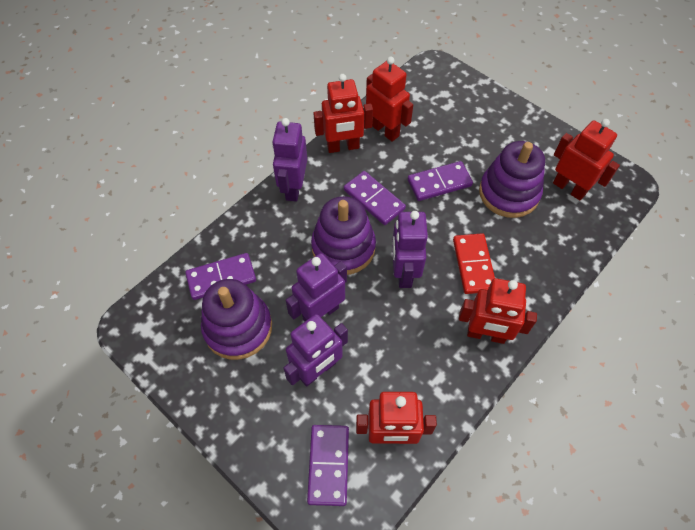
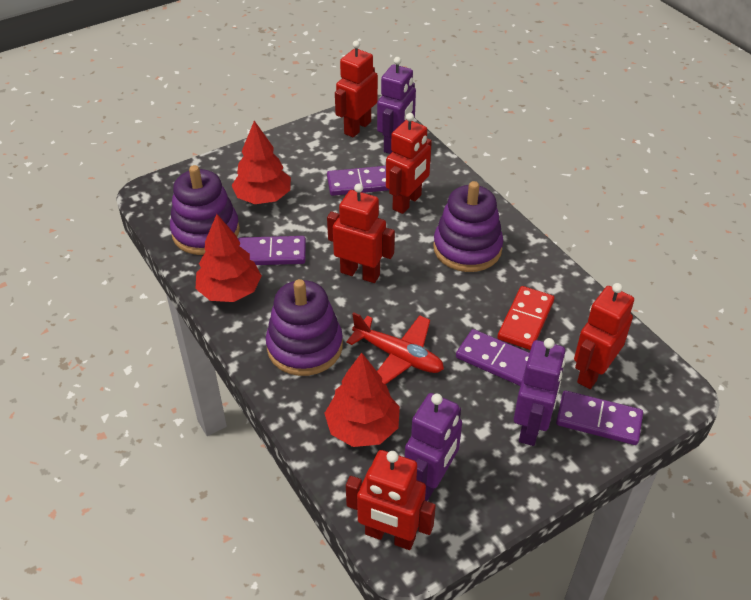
purple robot: 4 -> 3
red plane: 0 -> 1
red tree: 0 -> 3

